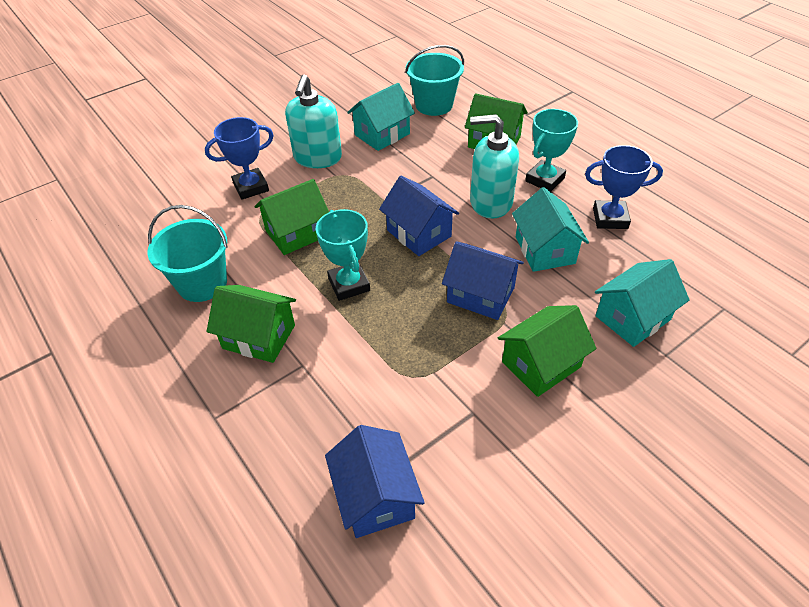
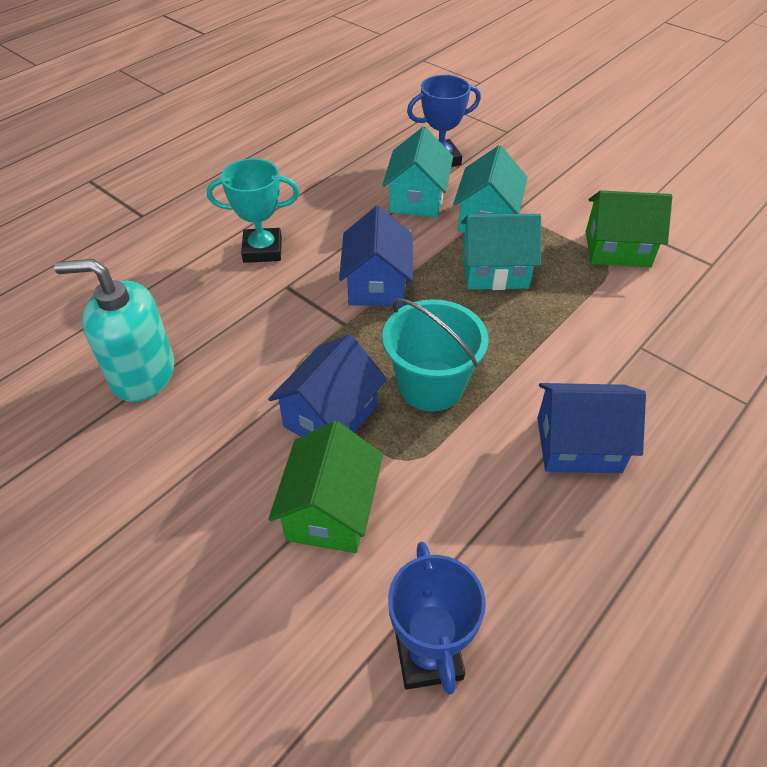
green house: 4 -> 2
turquoise bucket: 2 -> 1
turquoise soap dispenser: 2 -> 1
turquoise trophy: 2 -> 1

